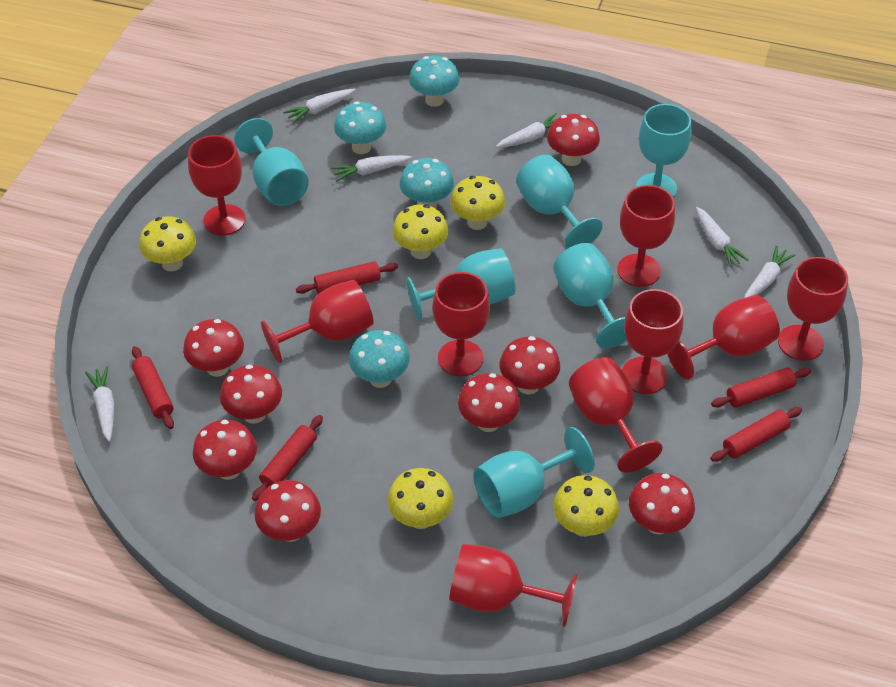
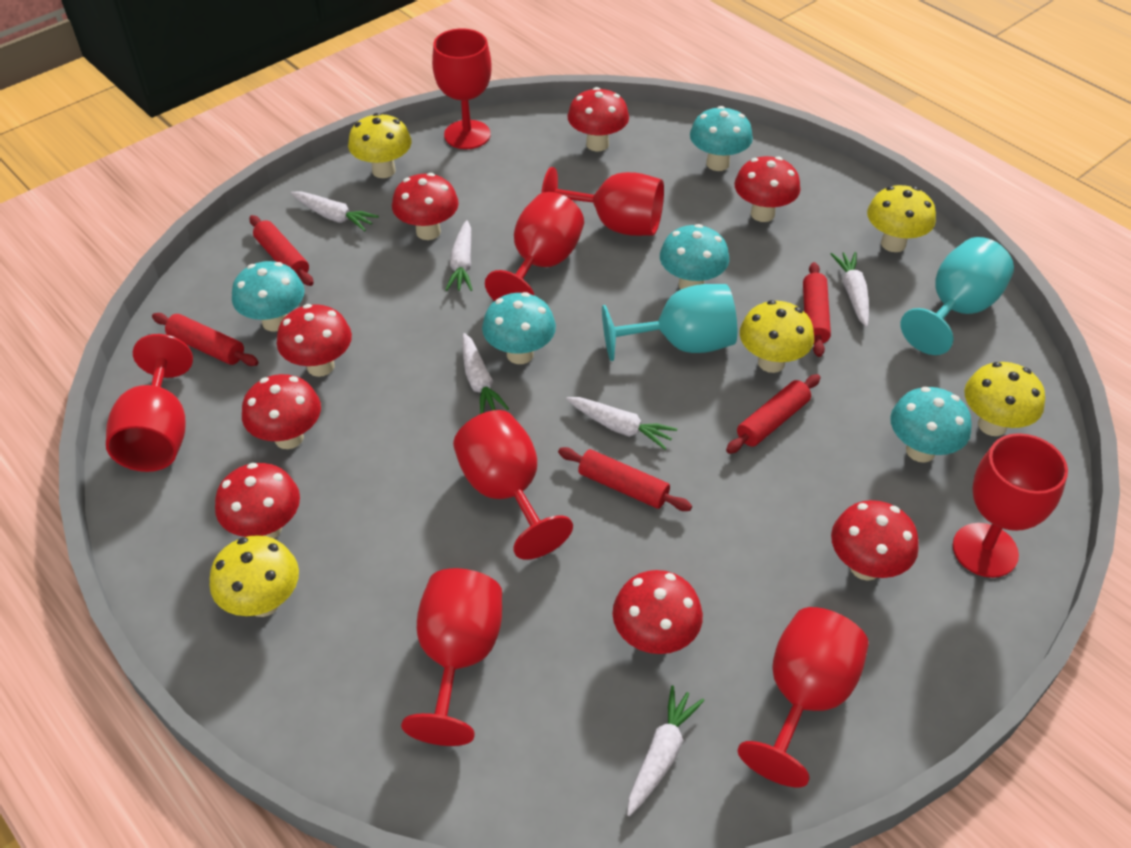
red goblet: 9 -> 8
turquoise goblet: 6 -> 2
turquoise mushroom: 4 -> 5

